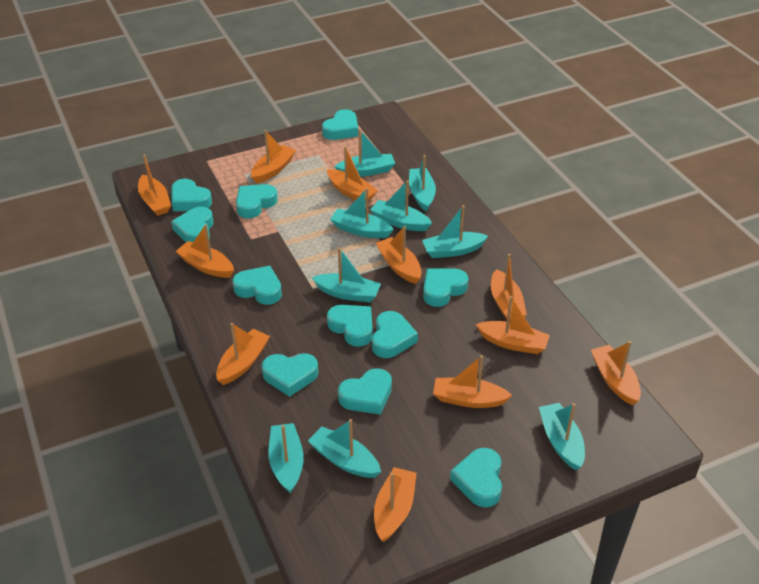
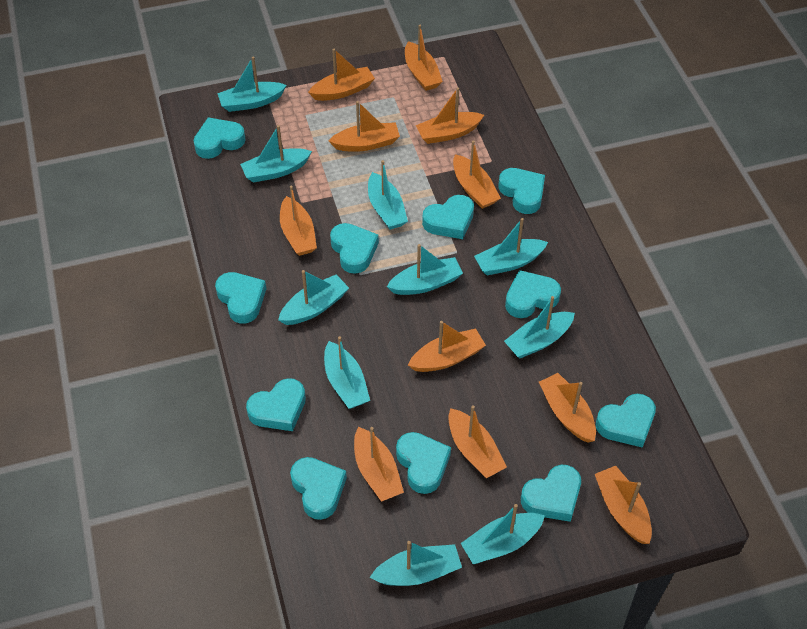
turquoise boat: 9 -> 10

